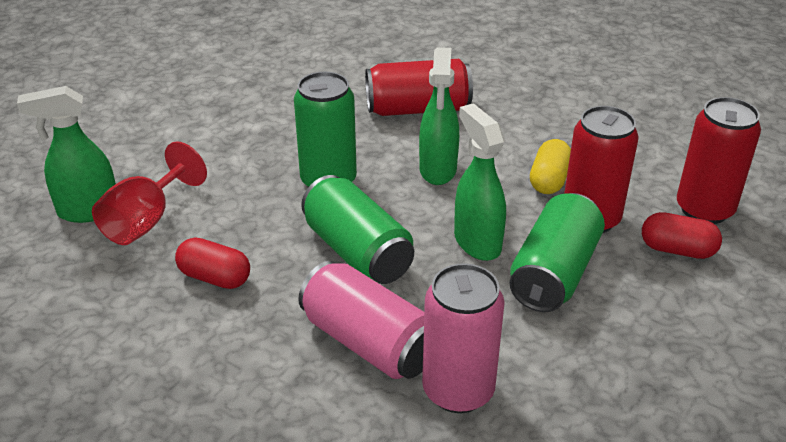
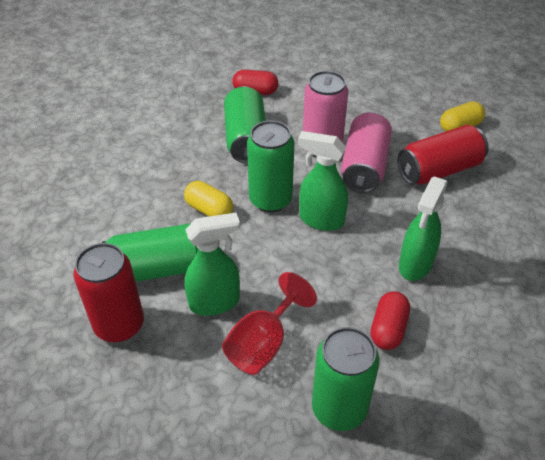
green can: 3 -> 4
red can: 3 -> 2
yellow capsule: 1 -> 2

